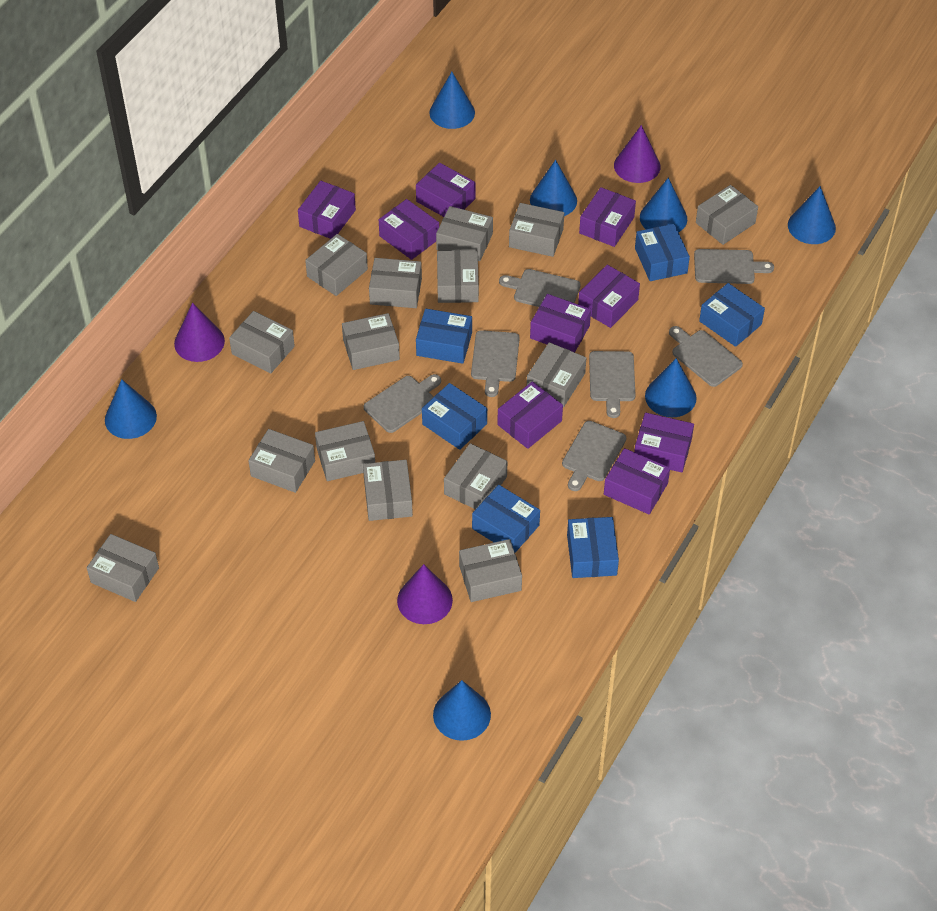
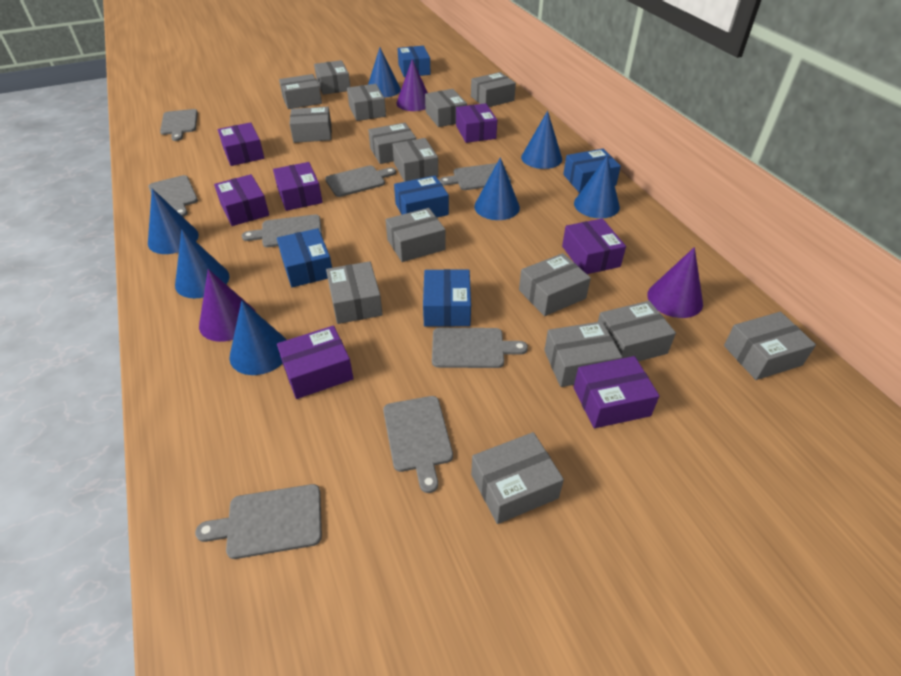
blue box: 6 -> 5
grey cutting board: 7 -> 8
purple box: 9 -> 7

